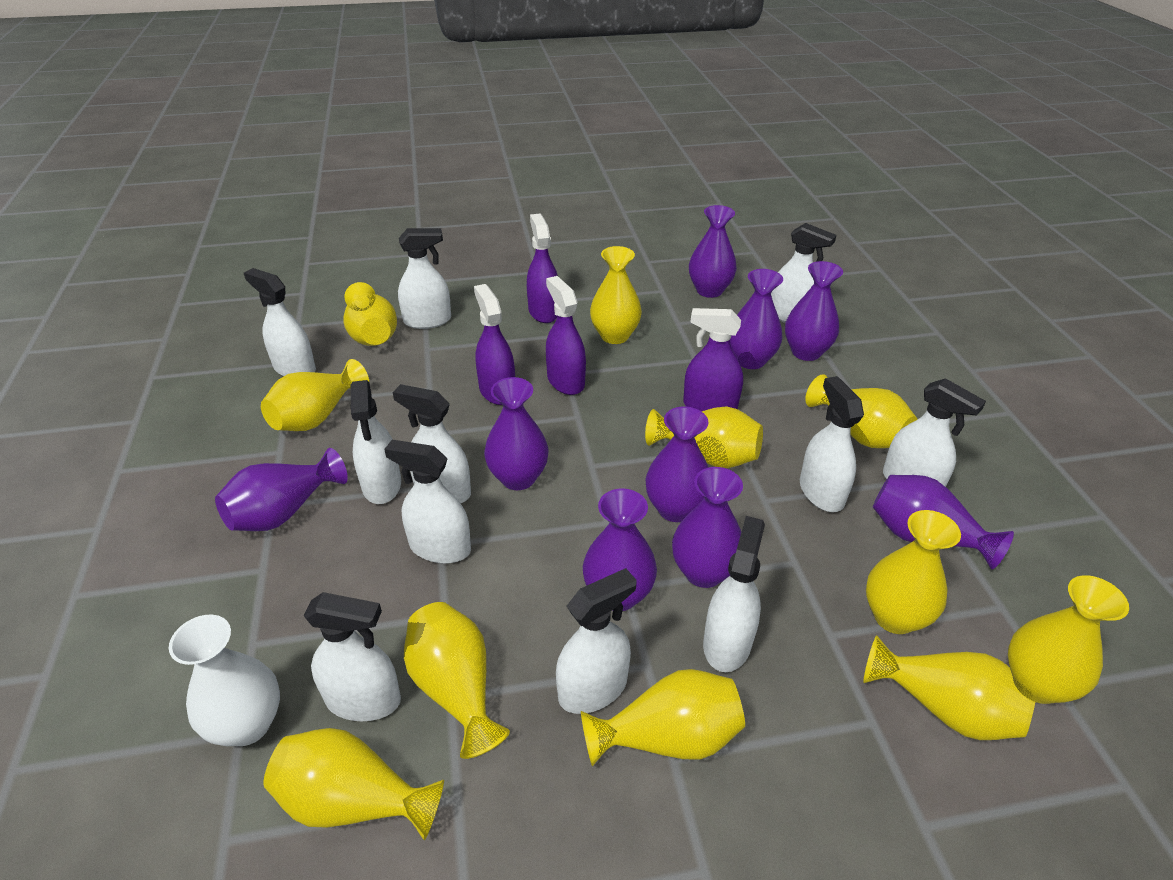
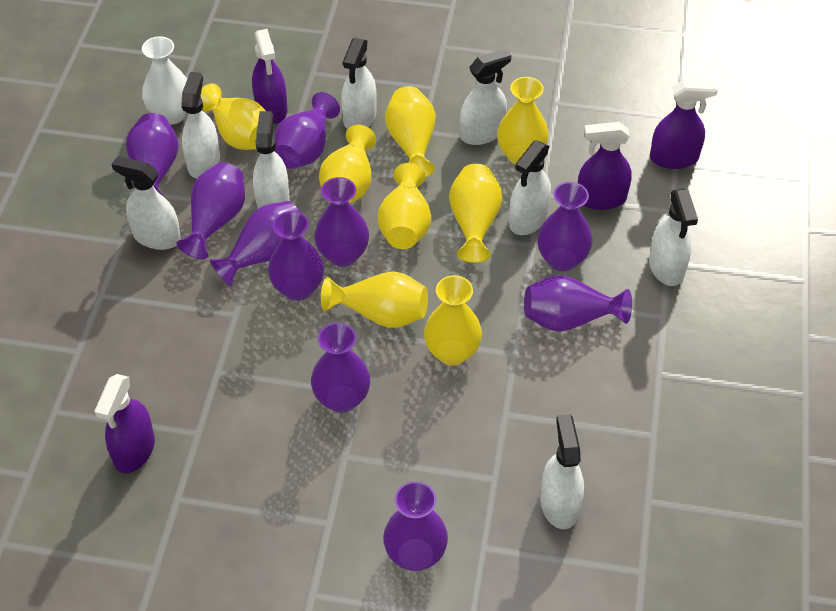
purple vase: 9 -> 10
white spray bottle: 11 -> 8
yellow vase: 11 -> 8

